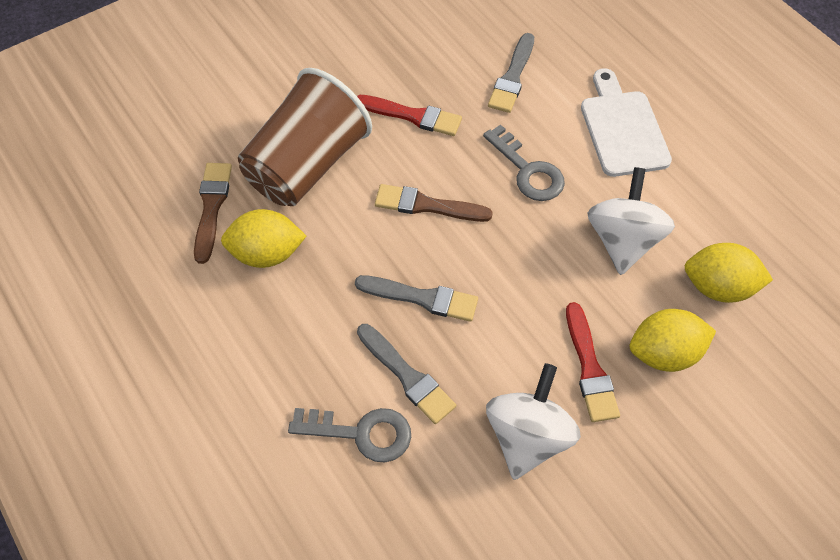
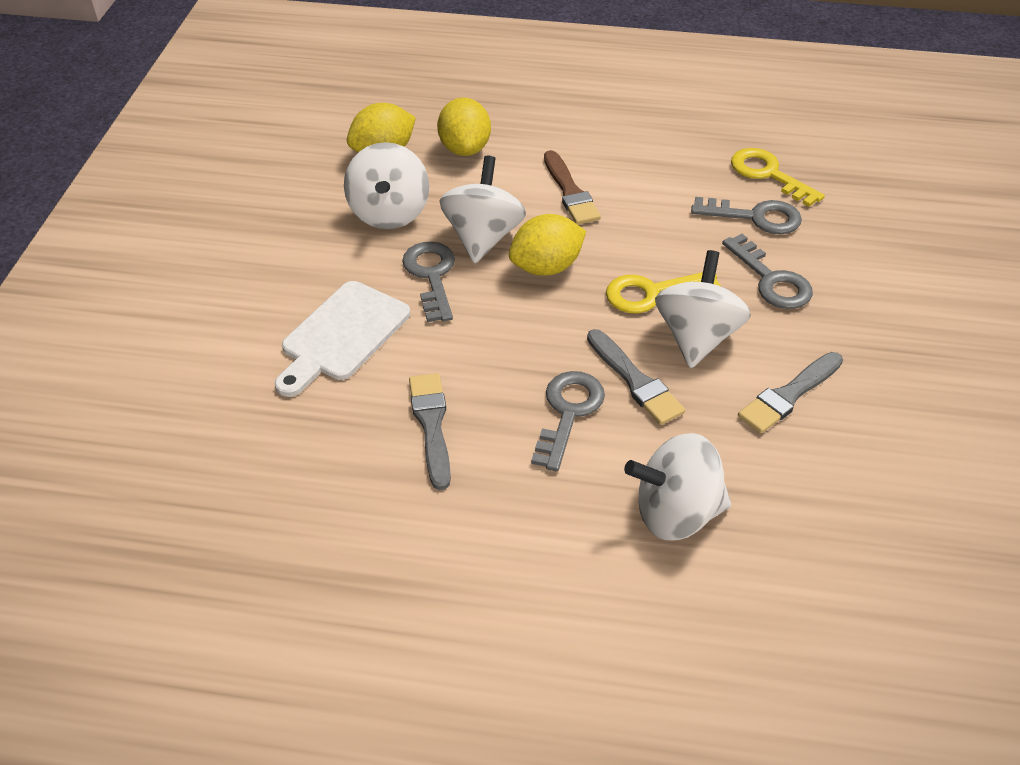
brown brush: 2 -> 1
brown cup: 1 -> 0
grey key: 2 -> 4
red brush: 2 -> 0
white spinning top: 2 -> 4
yellow key: 0 -> 2

